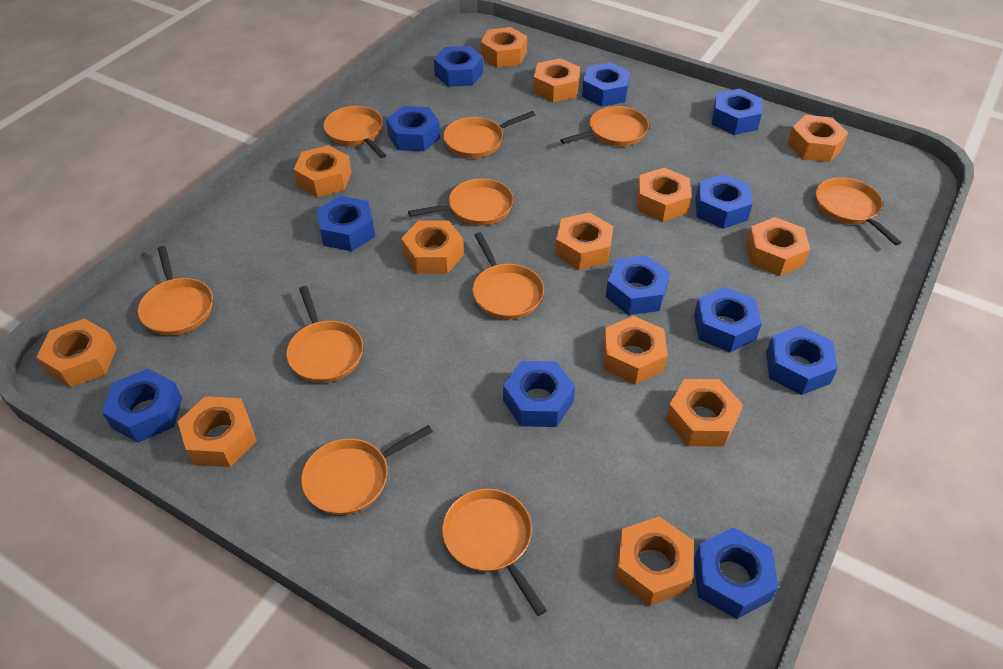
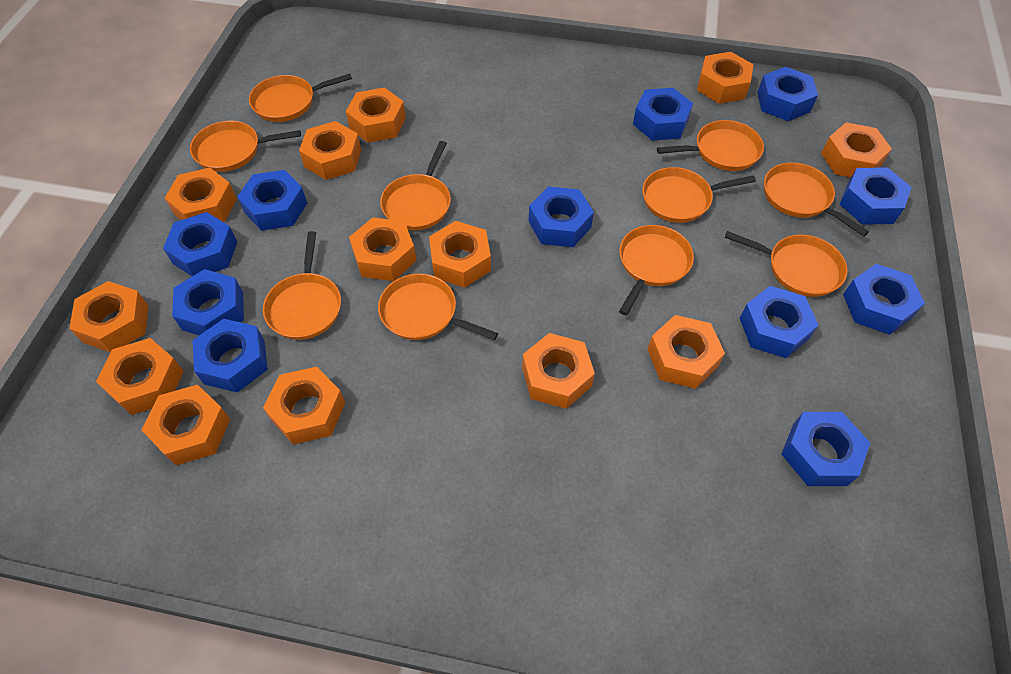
blue nut: 12 -> 11

